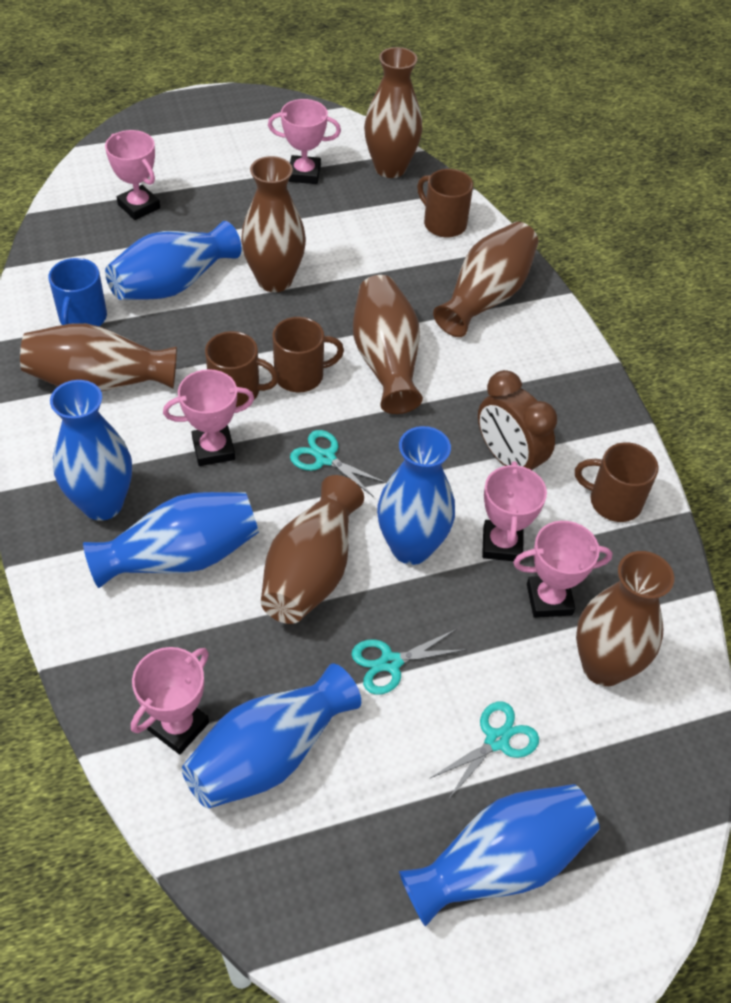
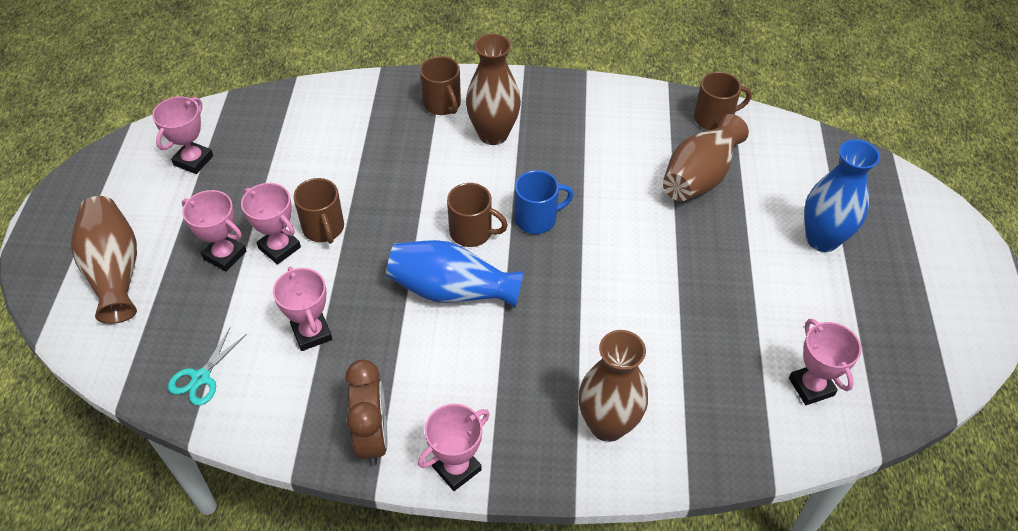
blue vase: 6 -> 2
brown vase: 7 -> 4
turquoise scissors: 3 -> 1

